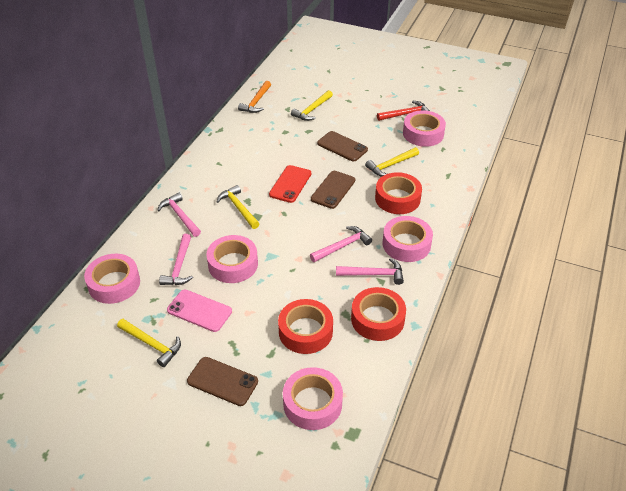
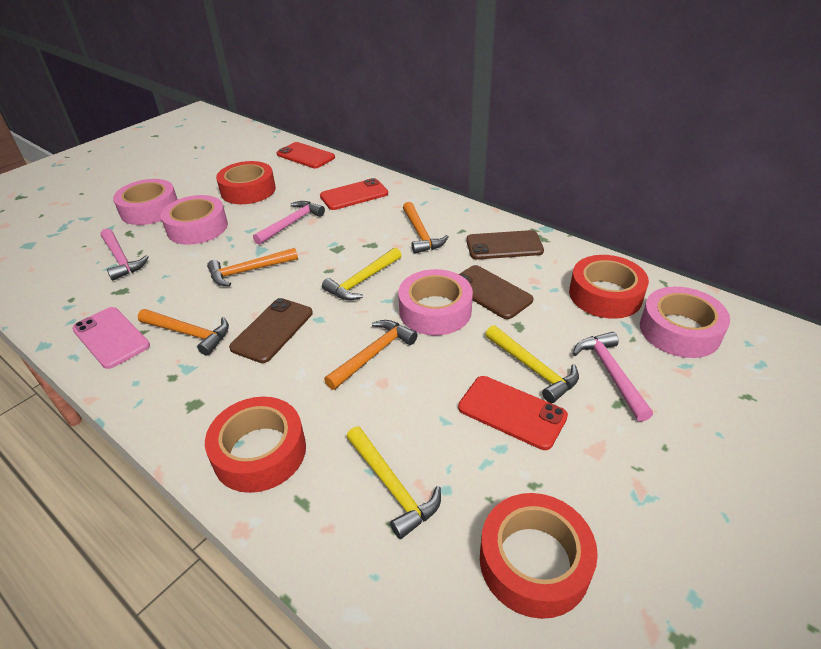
orange hammer: 1 -> 4
pink hammer: 4 -> 3
pink tape: 5 -> 4
red hammer: 1 -> 0
red phone: 1 -> 3
red tape: 3 -> 4
yellow hammer: 4 -> 3

